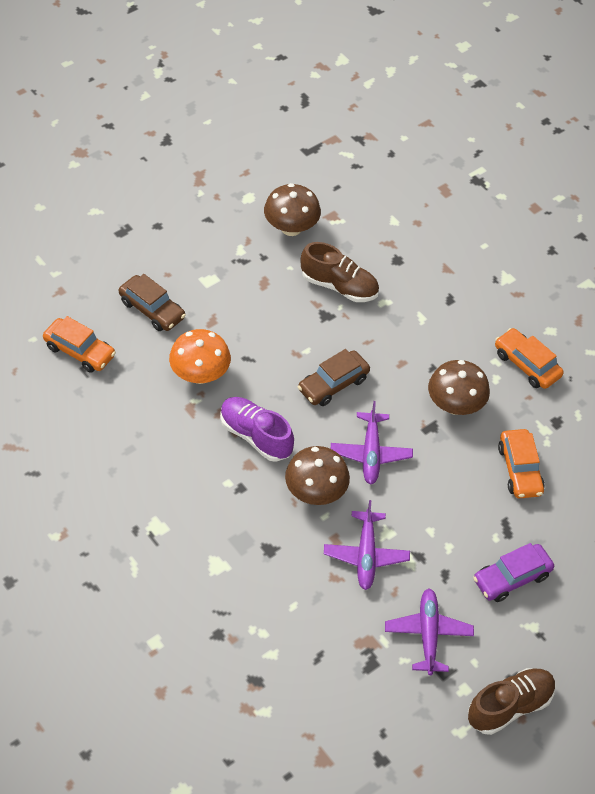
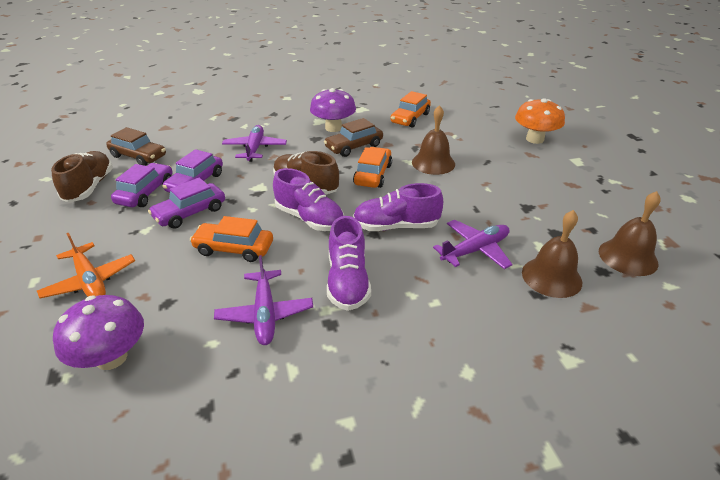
brown bell: 0 -> 3
brown mushroom: 3 -> 0
orange plane: 0 -> 1
purple car: 1 -> 3
purple mushroom: 0 -> 2
purple shoe: 1 -> 3

